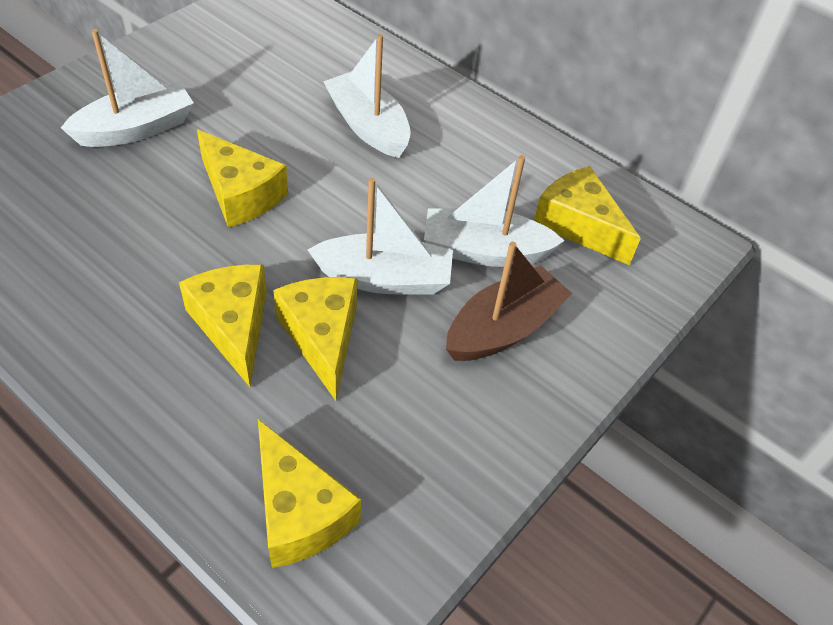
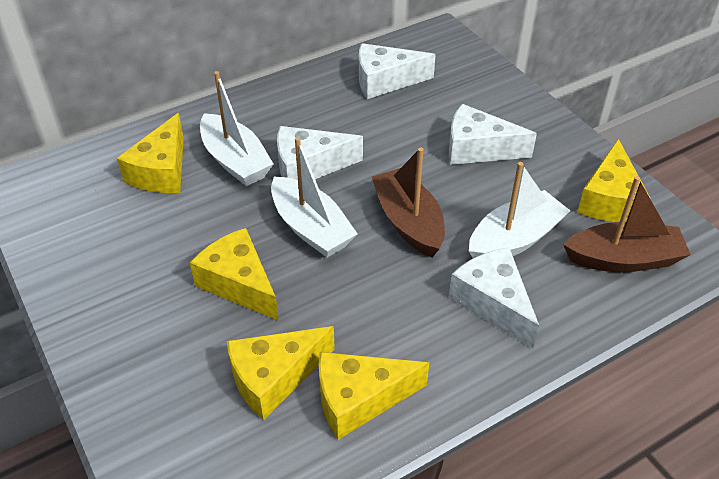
brown boat: 1 -> 2
white boat: 4 -> 3
white cheese: 0 -> 4

